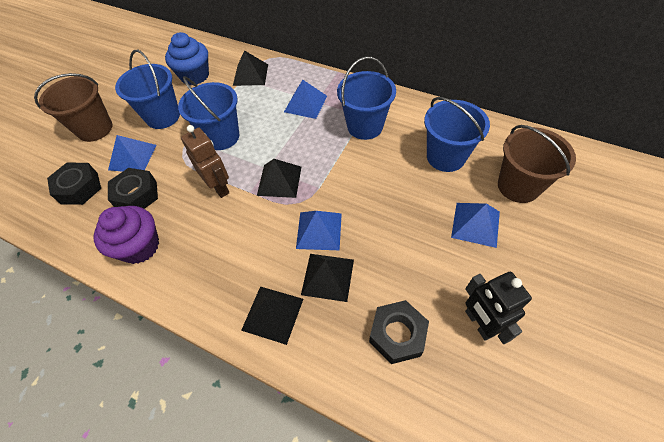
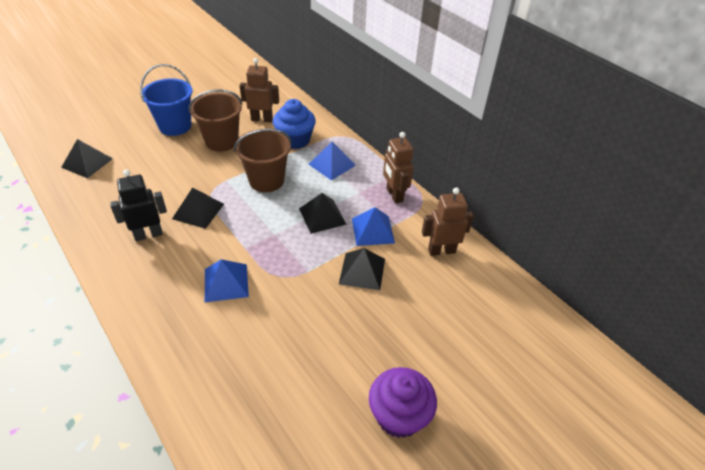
black nut: 3 -> 0
blue bucket: 4 -> 1
blue pyramid: 4 -> 3
brown robot: 1 -> 3

